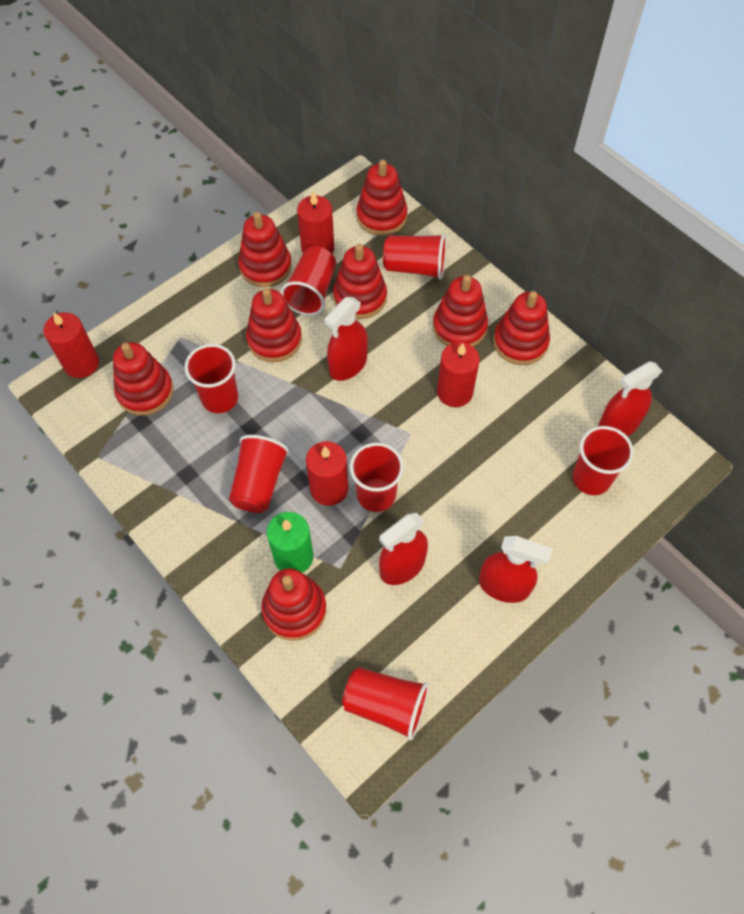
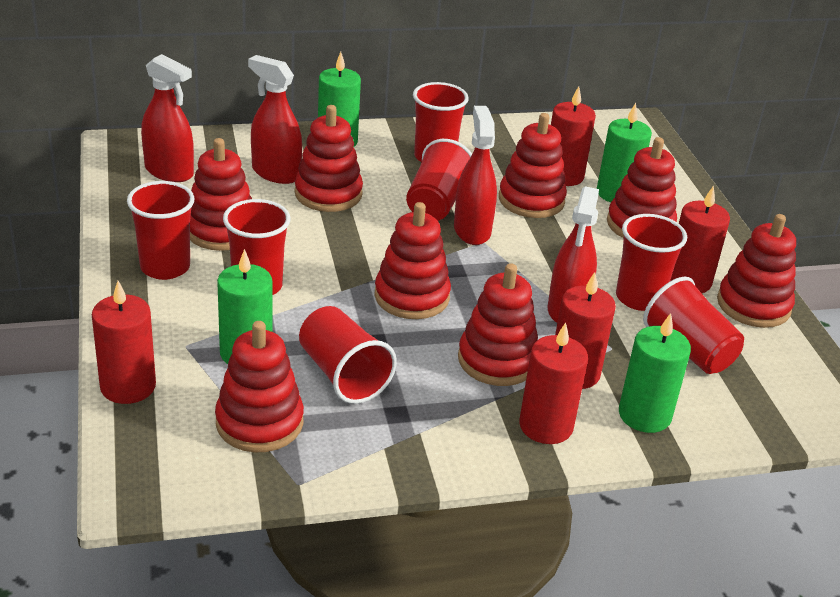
green candle: 1 -> 4
red candle: 4 -> 5

